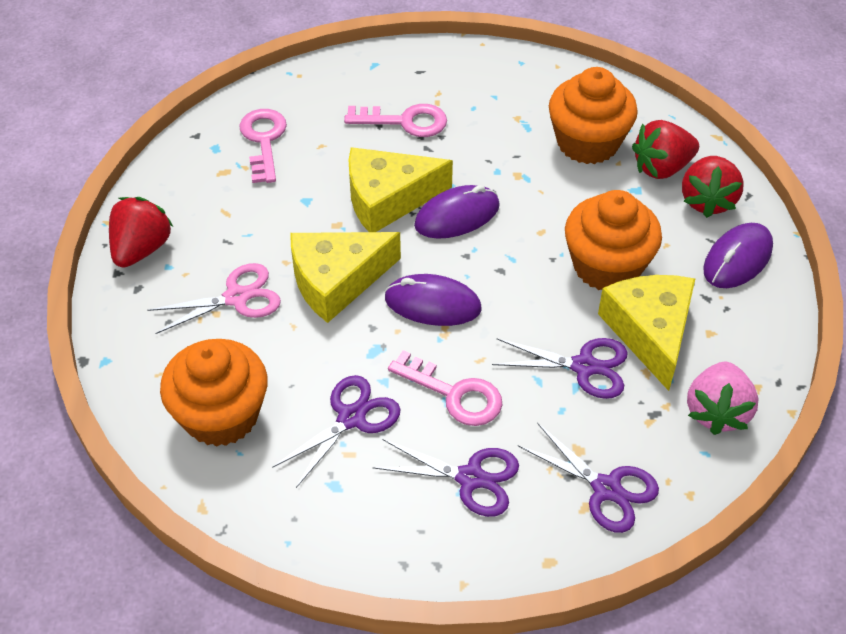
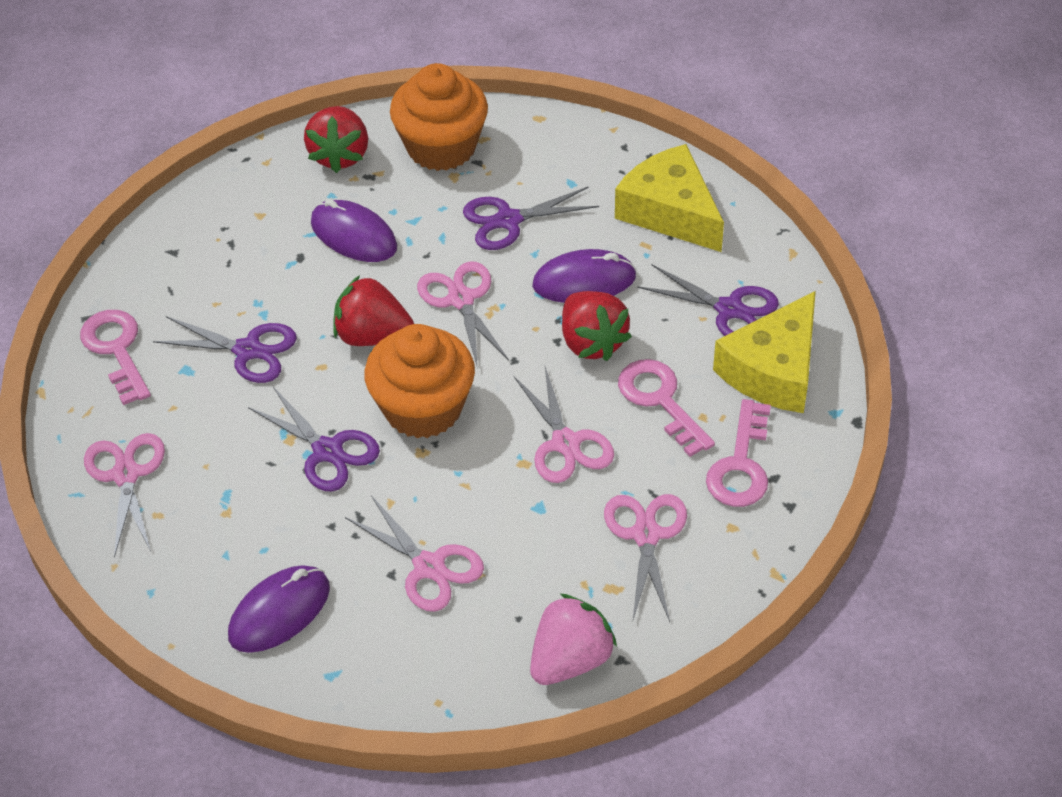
orange cupcake: 3 -> 2
pink scissors: 1 -> 5
yellow cheese: 3 -> 2

